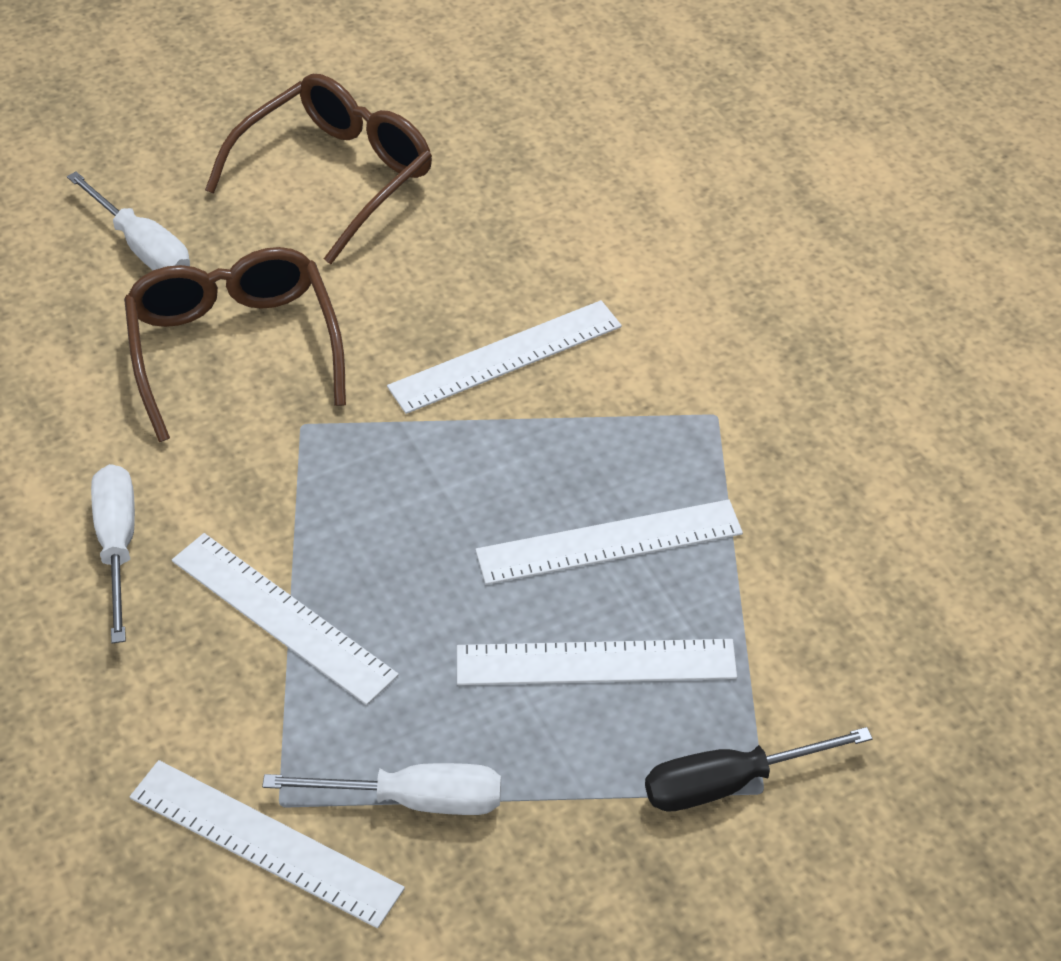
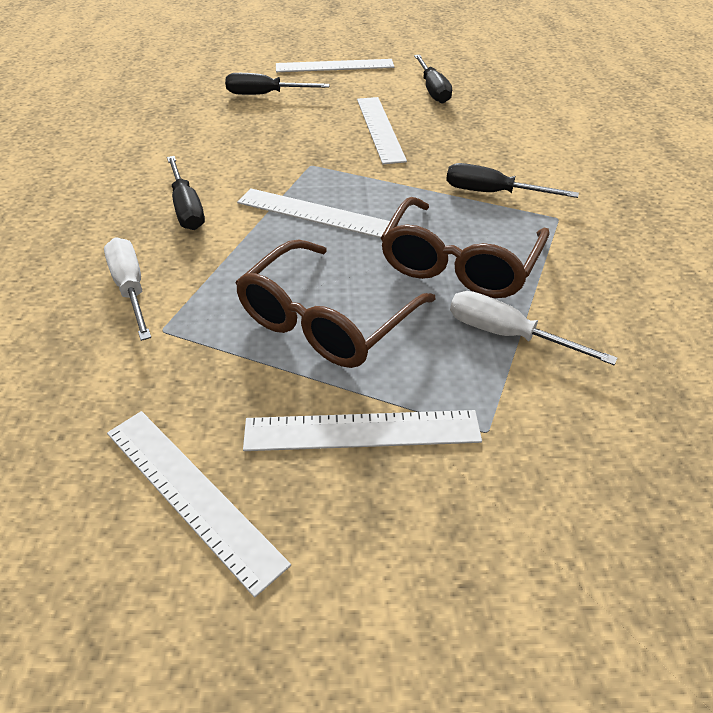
black screwdriver: 1 -> 4
white screwdriver: 3 -> 2

